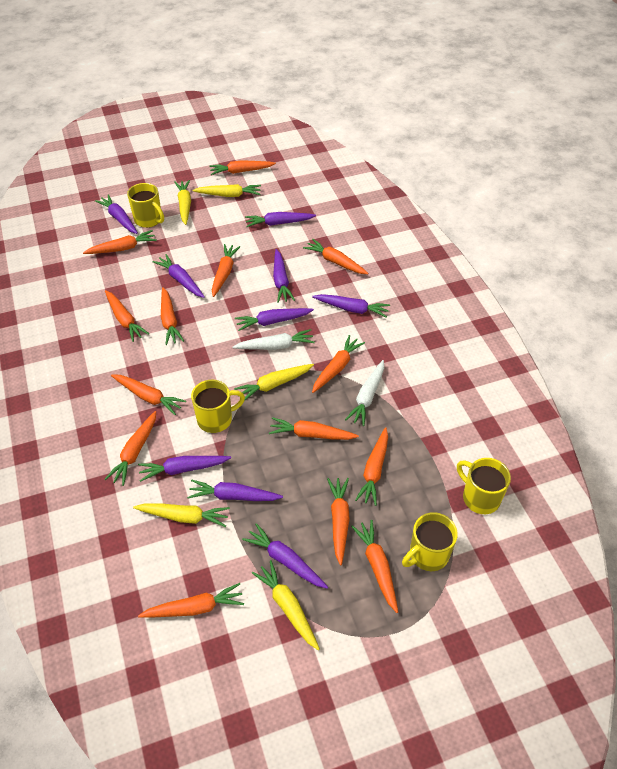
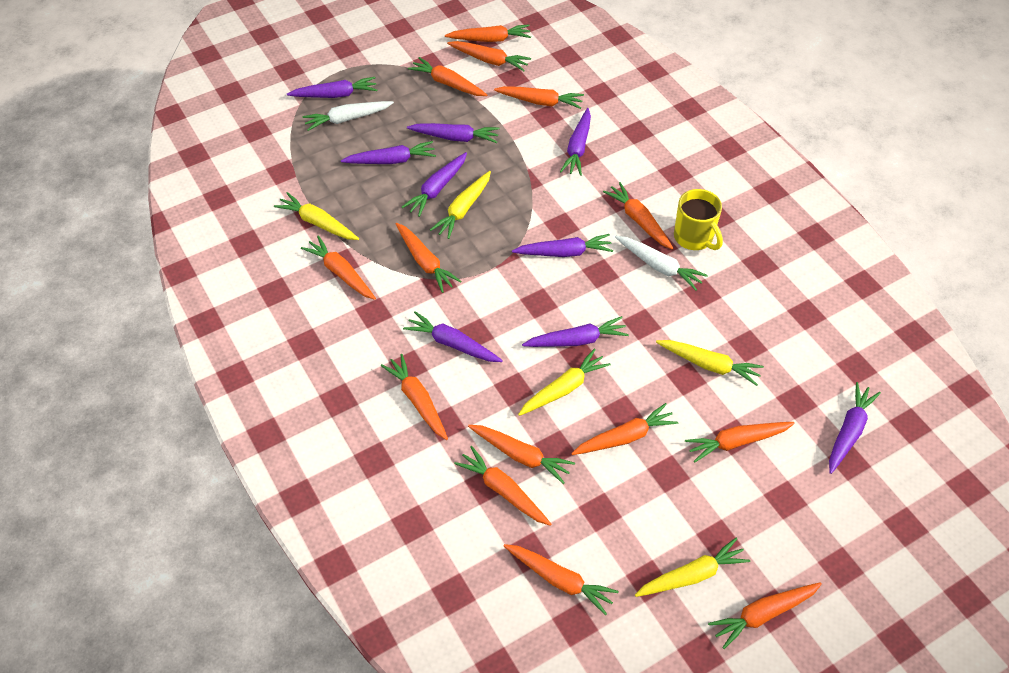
yellow mug: 4 -> 1

